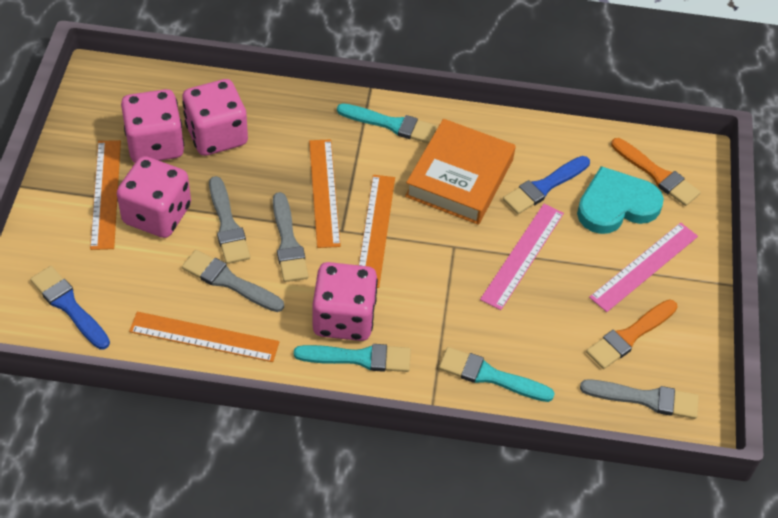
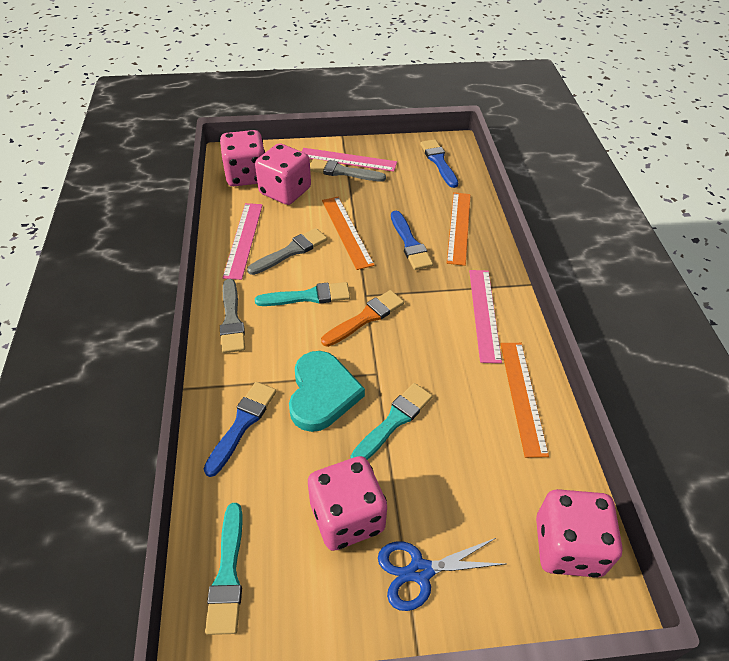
blue brush: 2 -> 3
blue scissors: 0 -> 1
grey brush: 4 -> 3
orange book: 1 -> 0
orange brush: 2 -> 1
orange ruler: 4 -> 3
pink ruler: 2 -> 3

